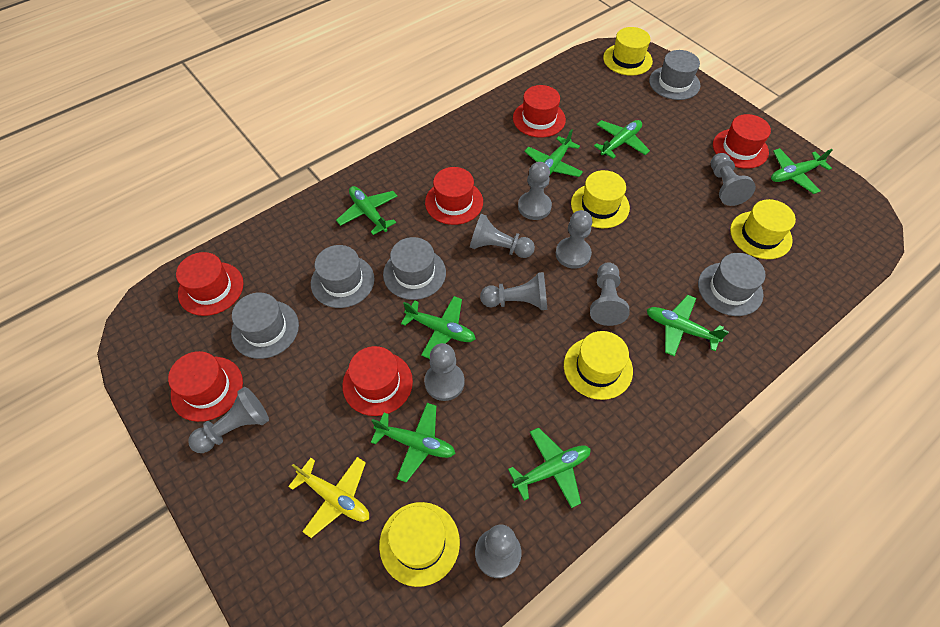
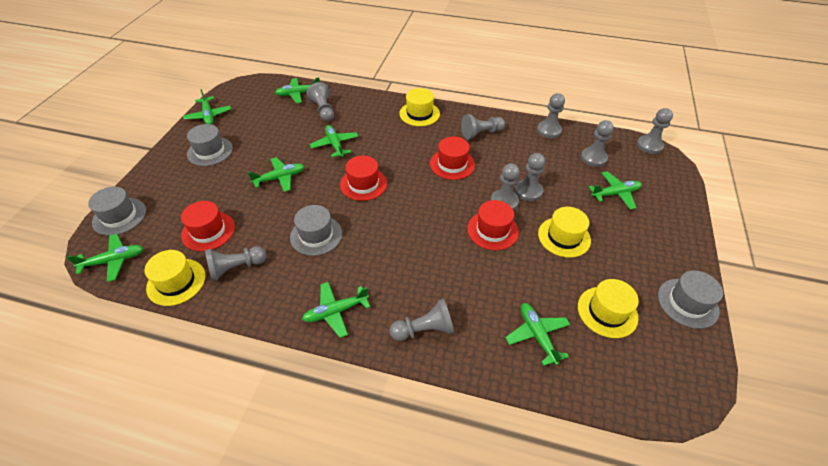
grey hat: 5 -> 4
red hat: 6 -> 4
yellow hat: 5 -> 4
yellow plane: 1 -> 0

